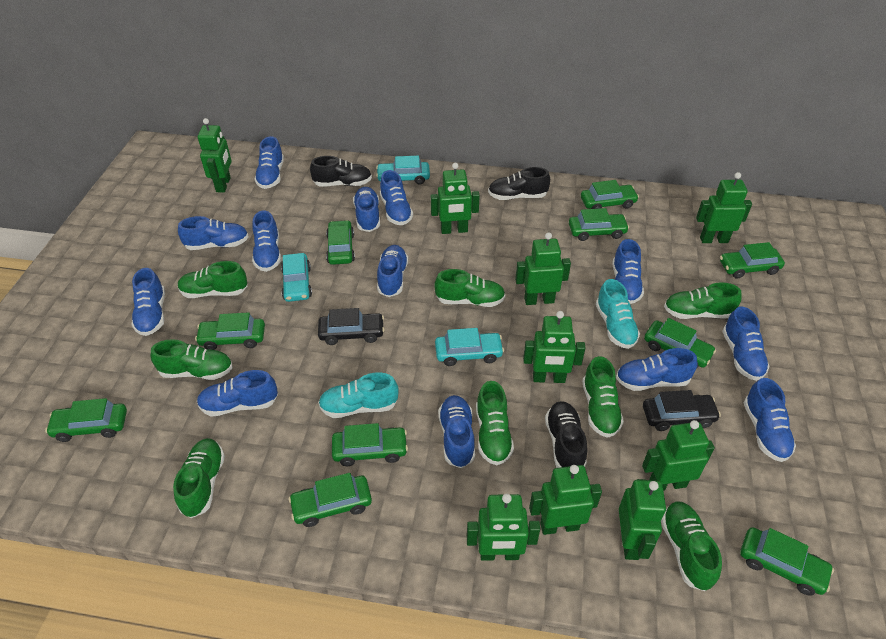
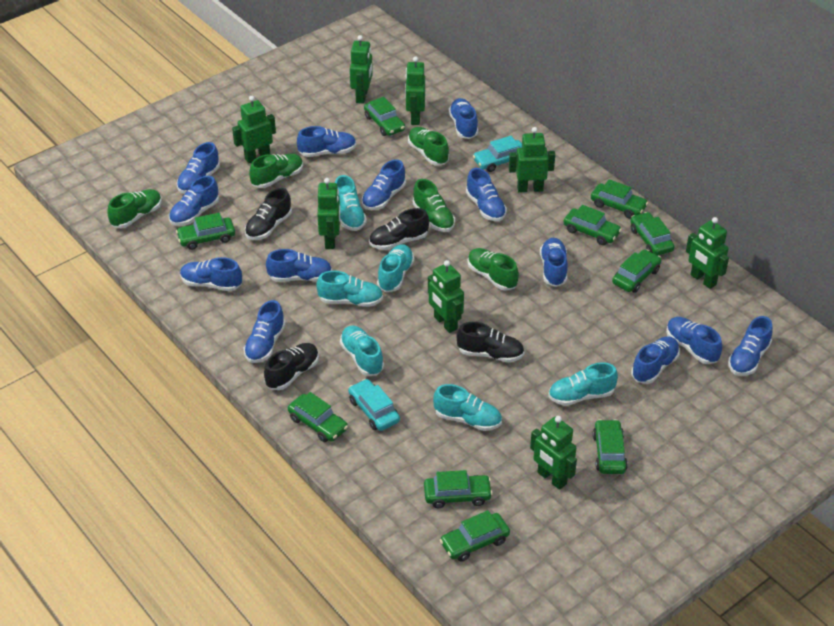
black car: 2 -> 0
black shoe: 3 -> 4
green robot: 9 -> 8
green shoe: 8 -> 5
turquoise car: 3 -> 2
turquoise shoe: 2 -> 6

